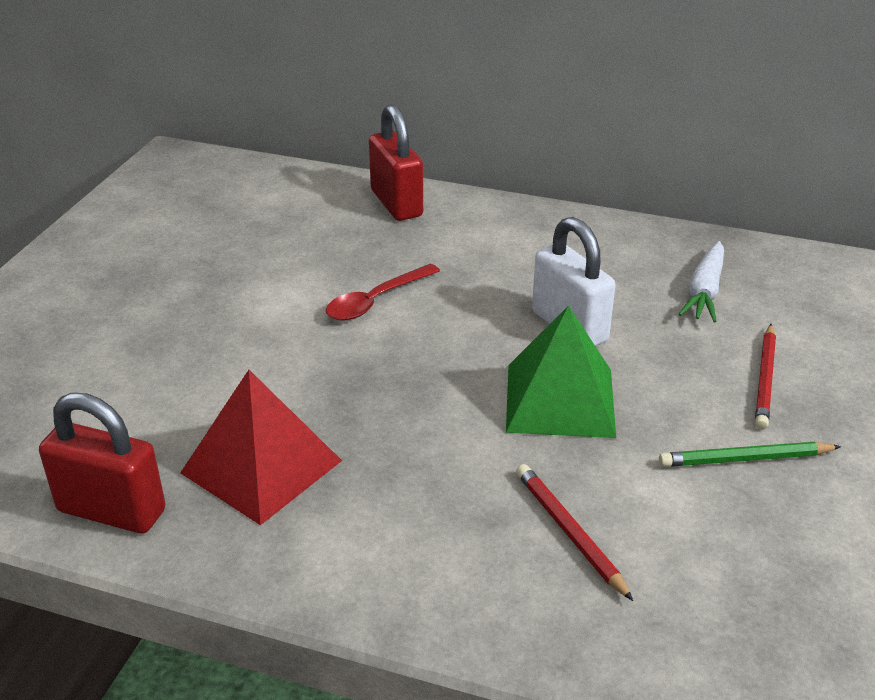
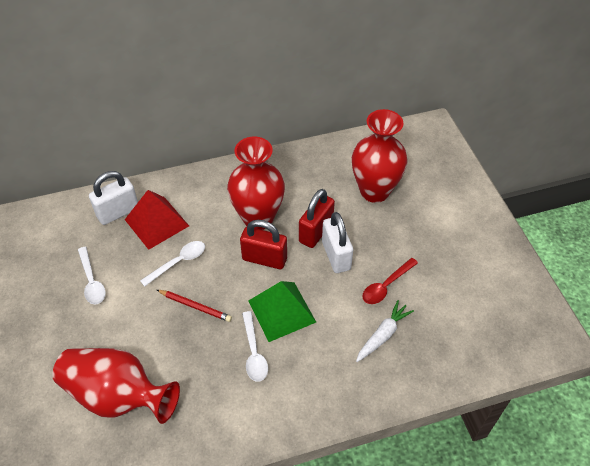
green pencil: 1 -> 0
red pencil: 2 -> 1
red vase: 0 -> 3
white padlock: 1 -> 2
white spoon: 0 -> 3

